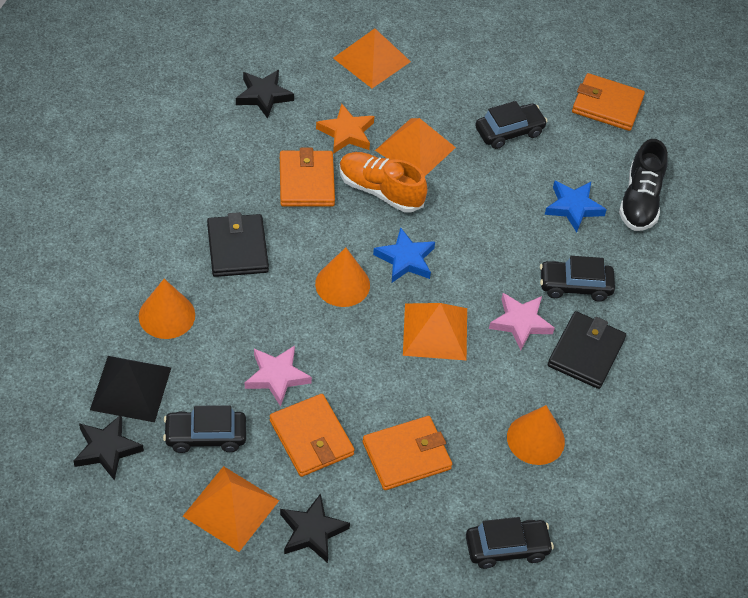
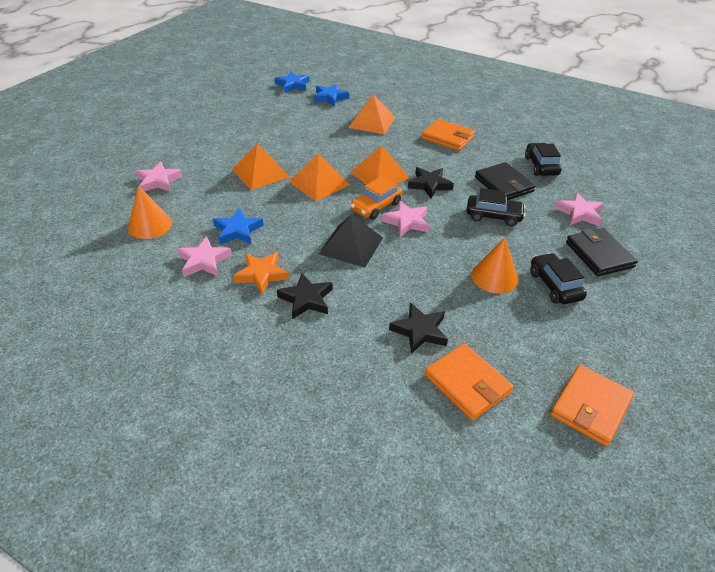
black car: 4 -> 3
black shoe: 1 -> 0
blue star: 2 -> 3
orange car: 0 -> 1
orange cone: 3 -> 2
orange shoe: 1 -> 0
orange wallet: 4 -> 3
pink star: 2 -> 4

